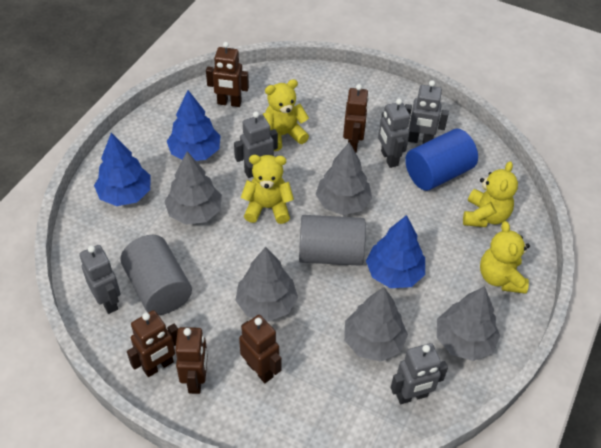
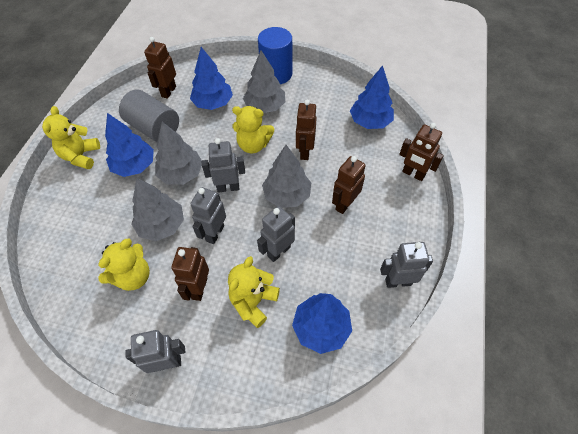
blue tree: 3 -> 4
grey cylinder: 2 -> 1
grey tree: 5 -> 4

